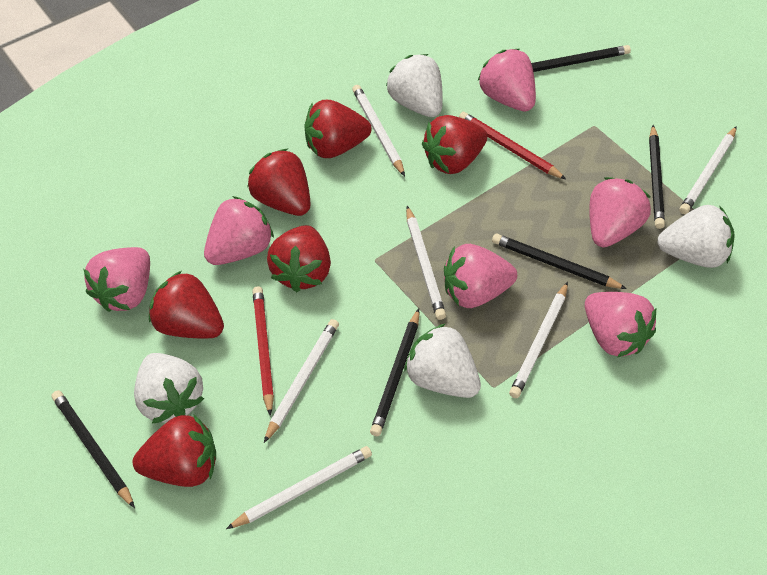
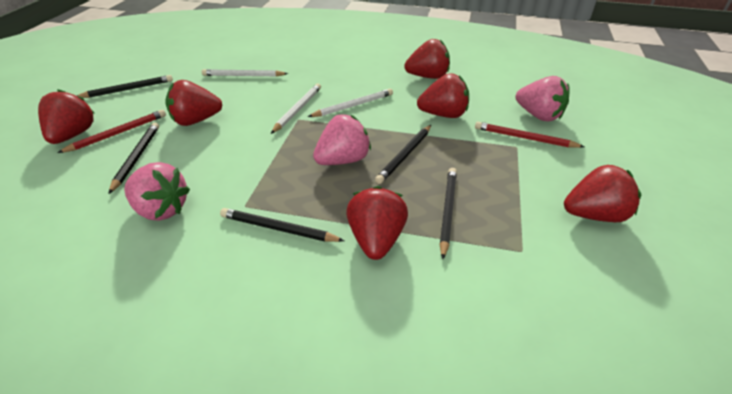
pink strawberry: 6 -> 3
white pencil: 6 -> 3
white strawberry: 4 -> 0

